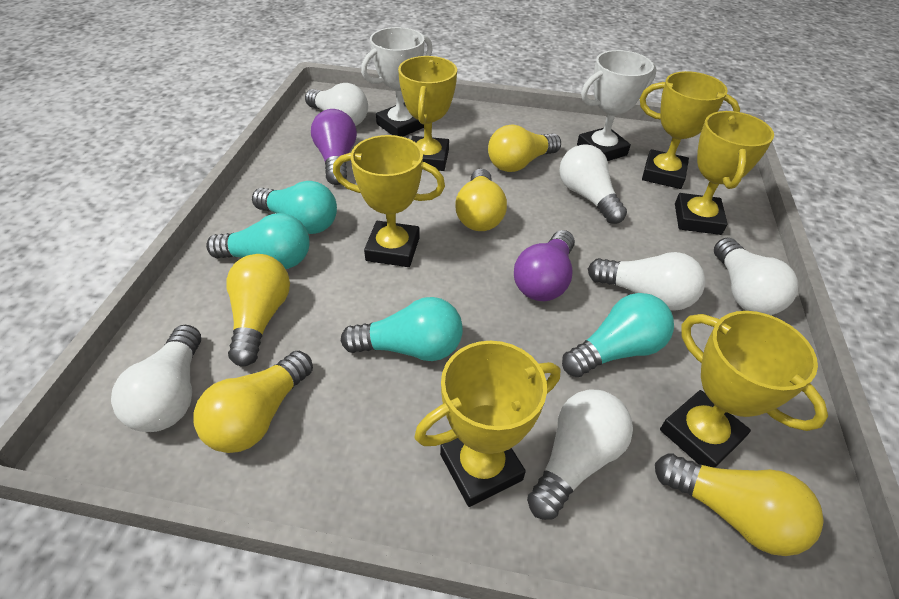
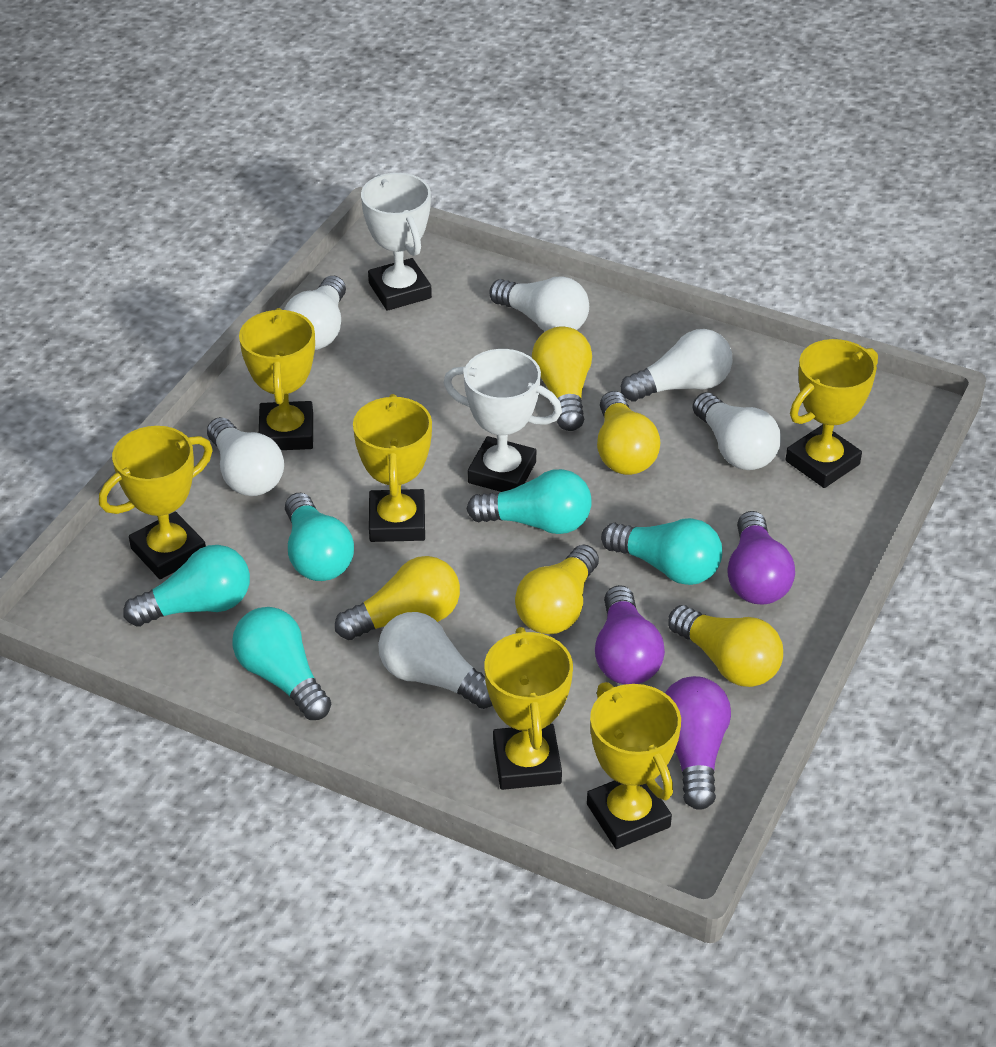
purple light bulb: 2 -> 3
turquoise light bulb: 4 -> 5

